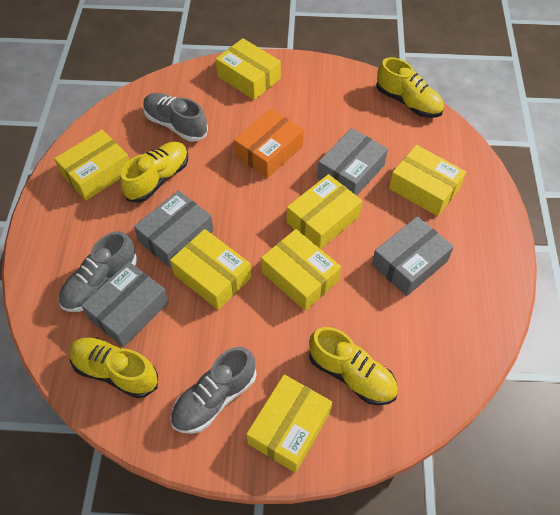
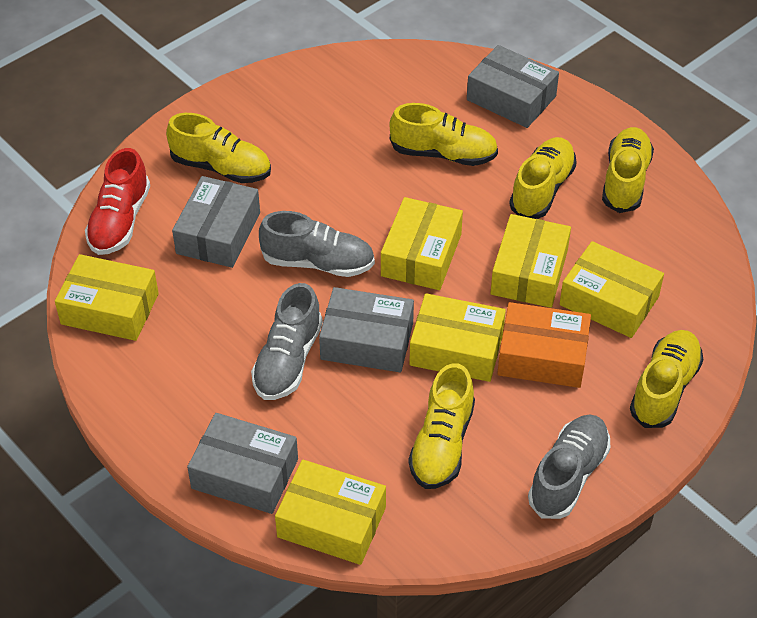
red shoe: 0 -> 1
yellow box: 7 -> 6
yellow shoe: 4 -> 6

